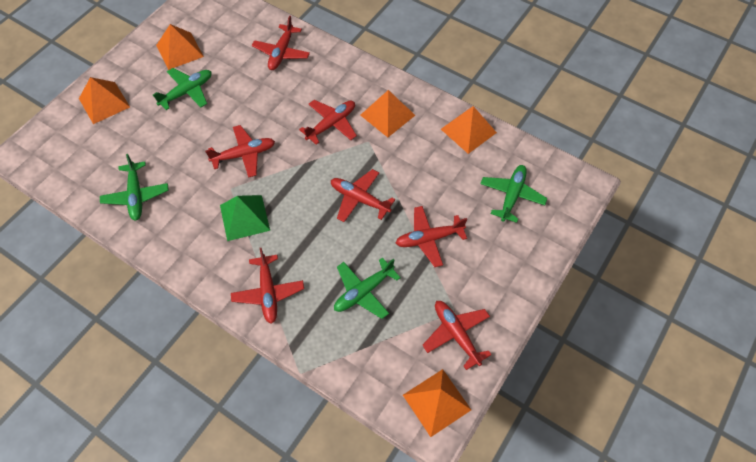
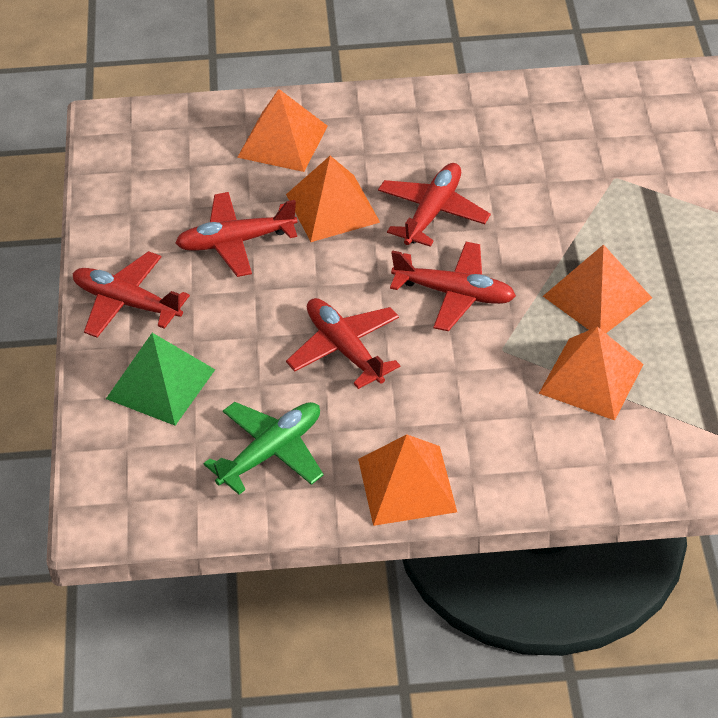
green plane: 4 -> 1
red plane: 7 -> 5

